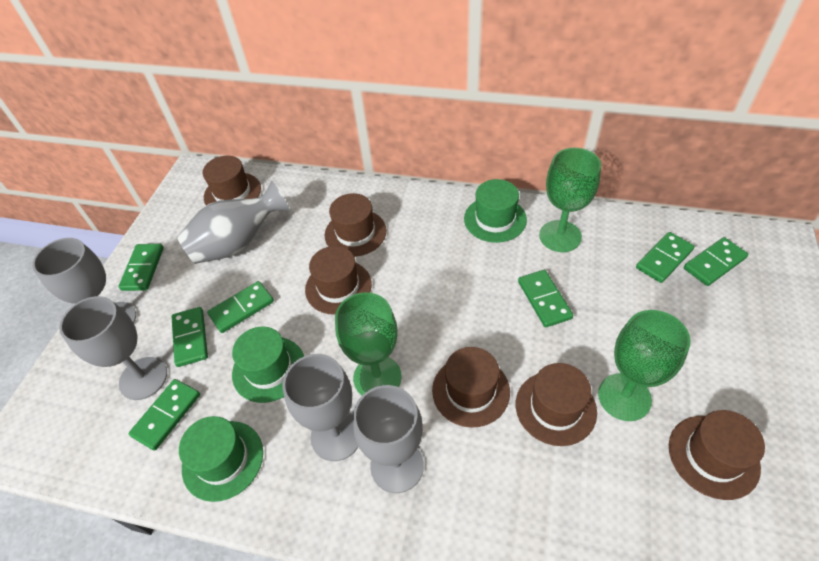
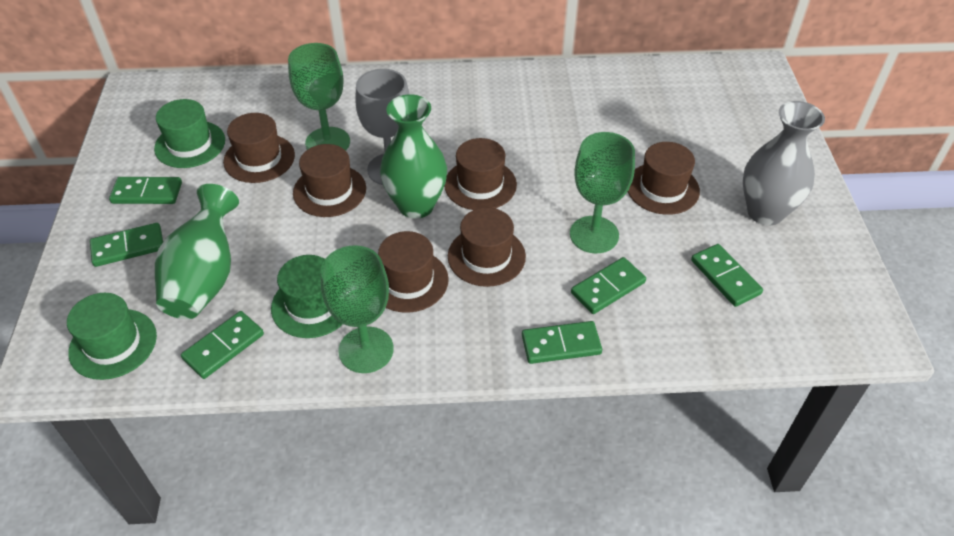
green domino: 7 -> 6
green vase: 0 -> 2
grey goblet: 4 -> 1

